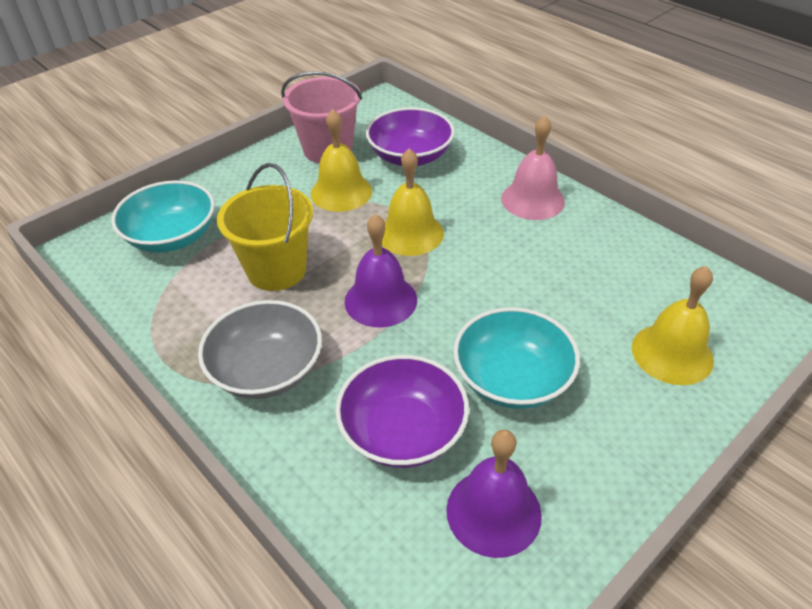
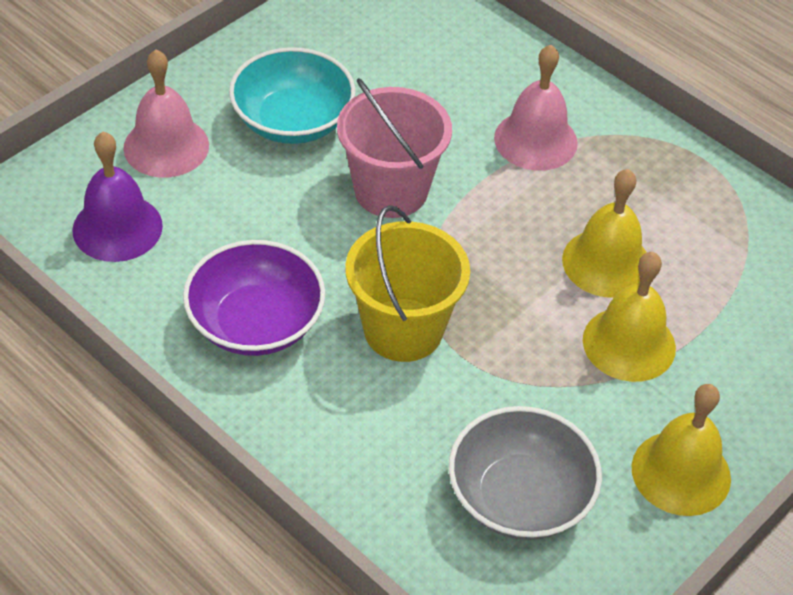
pink bell: 1 -> 2
purple bell: 2 -> 1
purple bowl: 2 -> 1
turquoise bowl: 2 -> 1

